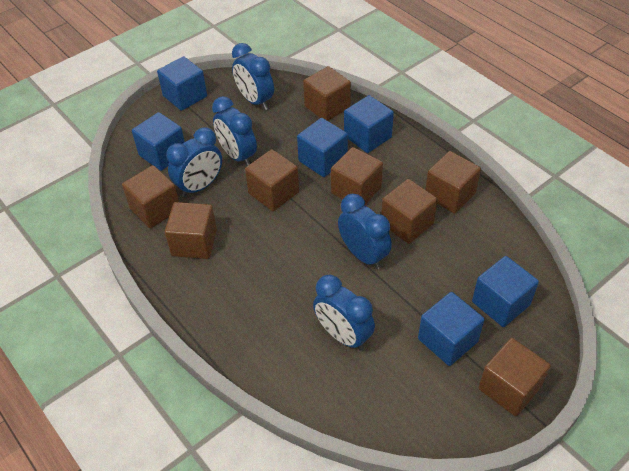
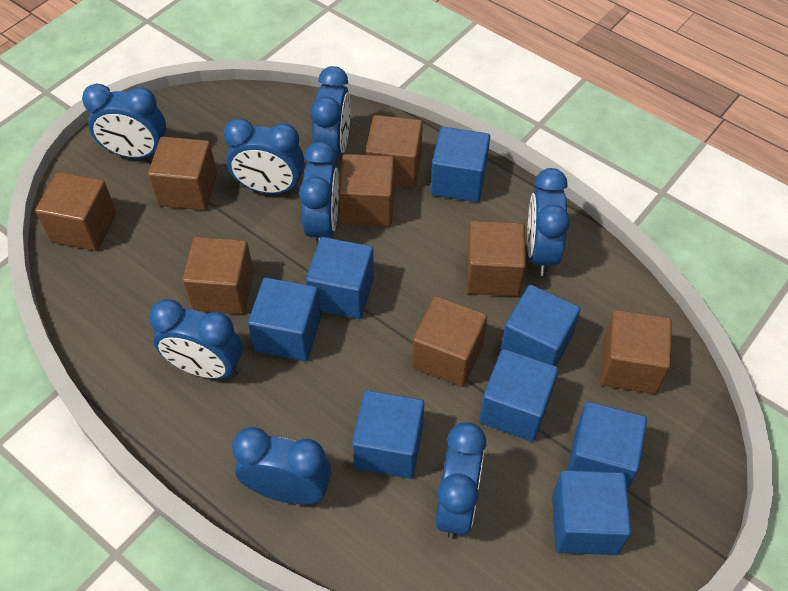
blue clock: 5 -> 8
blue cube: 6 -> 8

